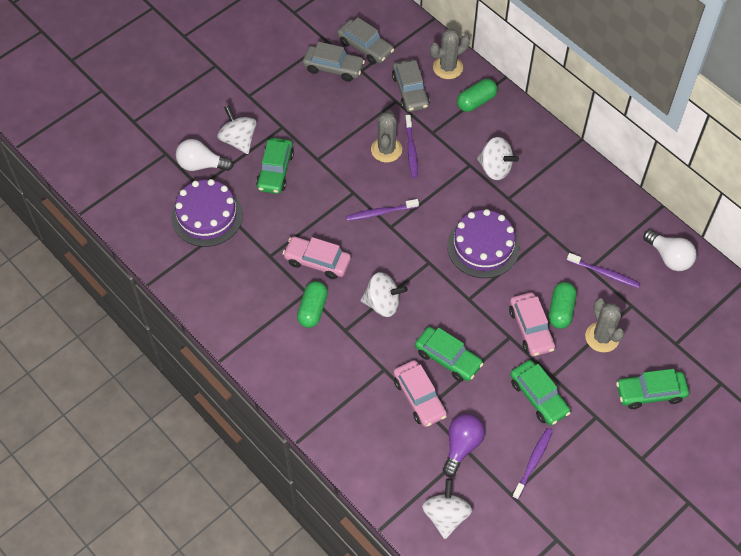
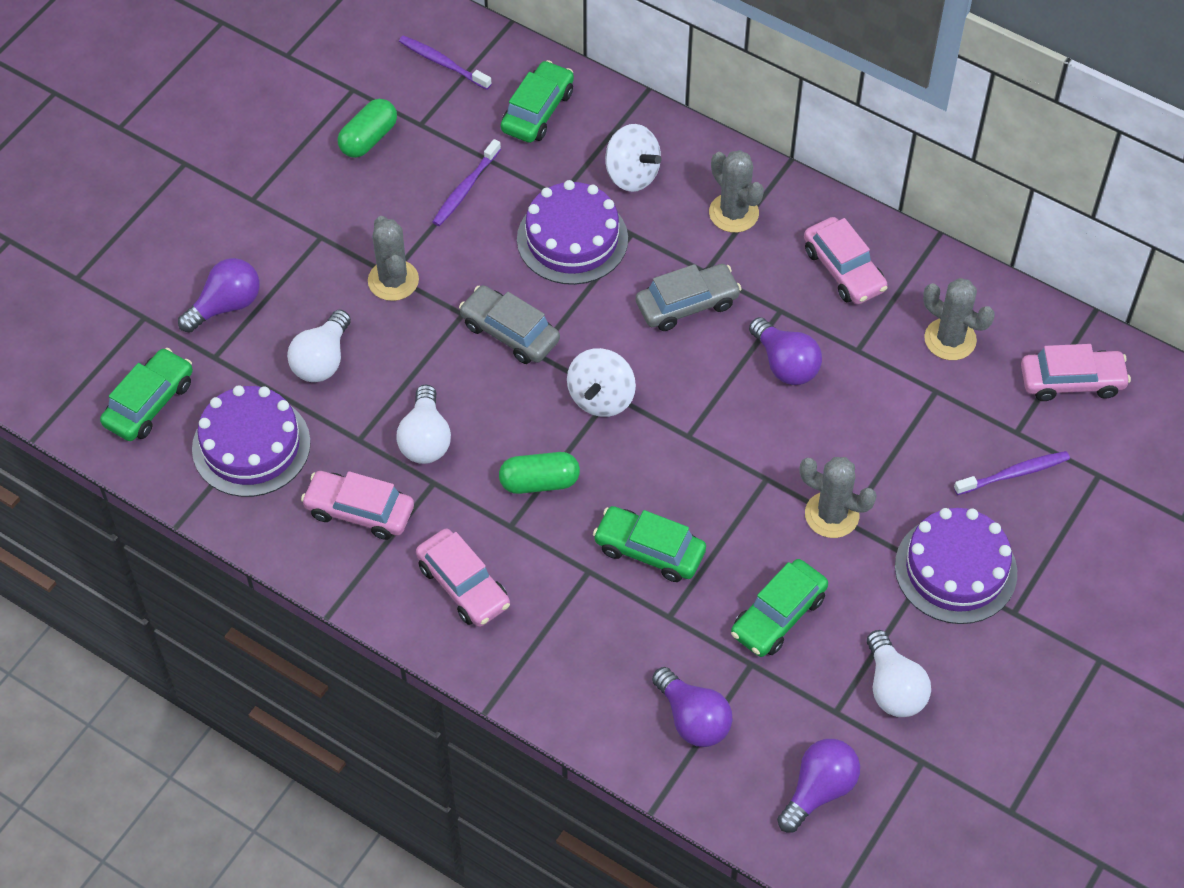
green capsule: 3 -> 2
grey cactus: 3 -> 4
grey car: 3 -> 2
pink car: 3 -> 4
purple cake: 2 -> 3
purple light bulb: 1 -> 4
purple toothbrush: 4 -> 3
white light bulb: 2 -> 3
white spinning top: 4 -> 2

